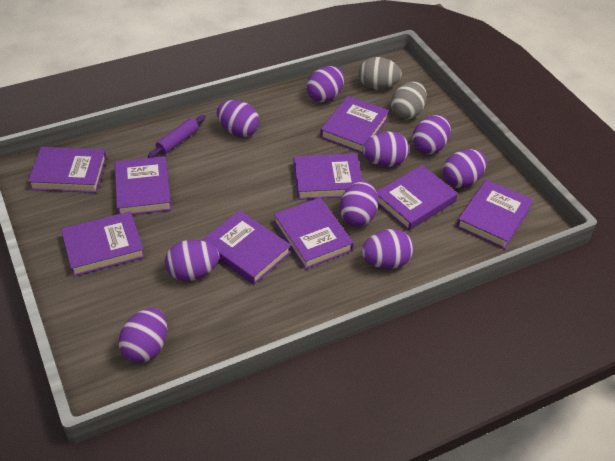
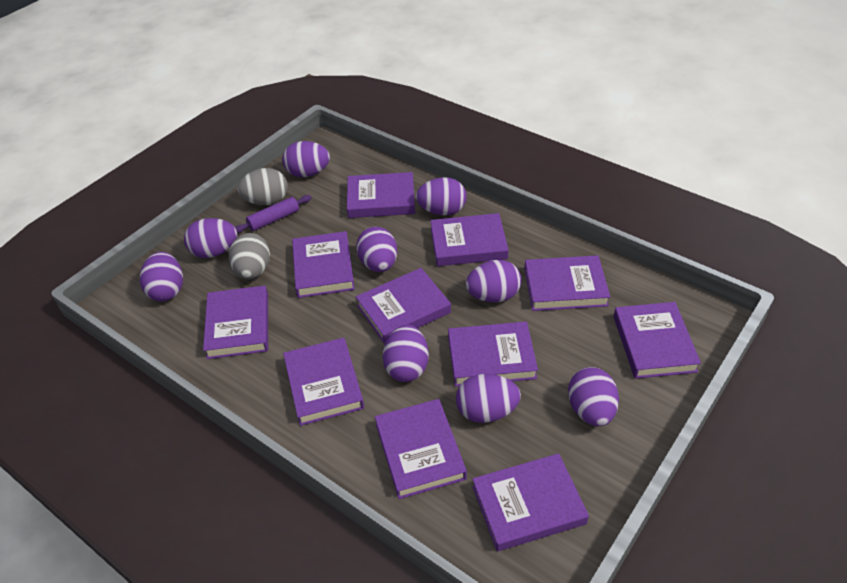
purple book: 9 -> 11

